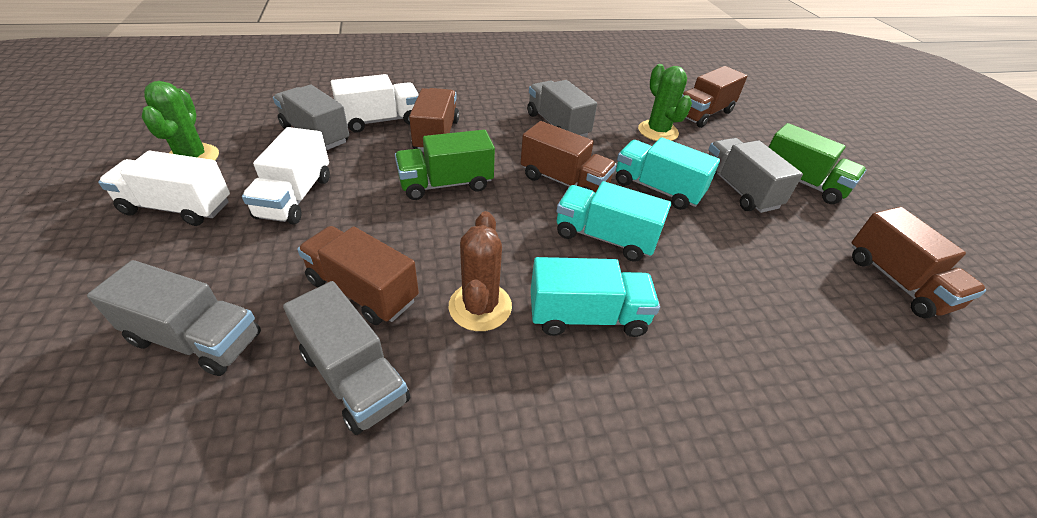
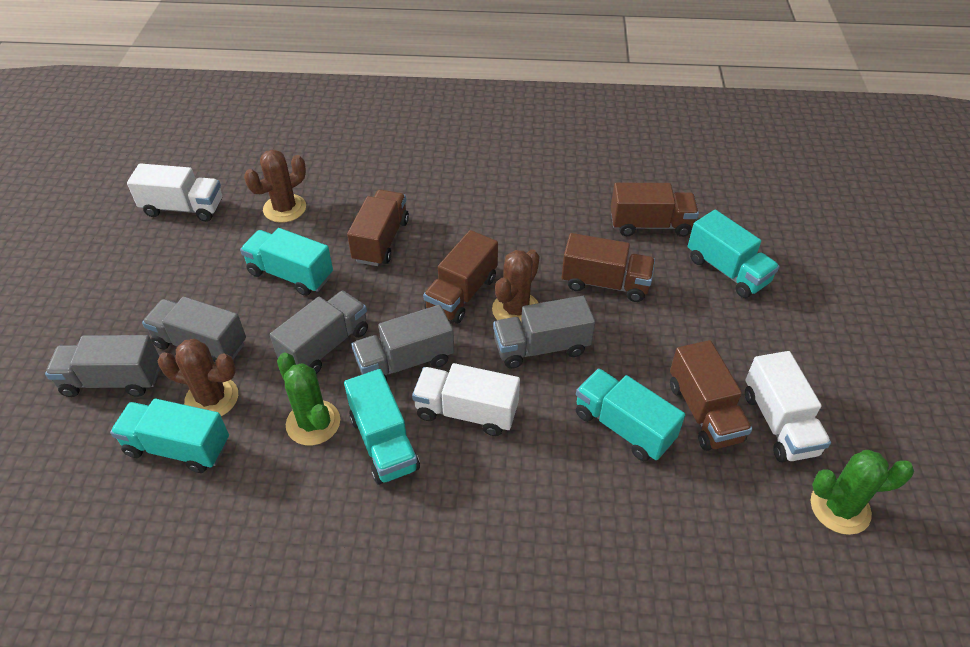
brown cactus: 1 -> 3
green truck: 2 -> 0
turquoise truck: 3 -> 5

